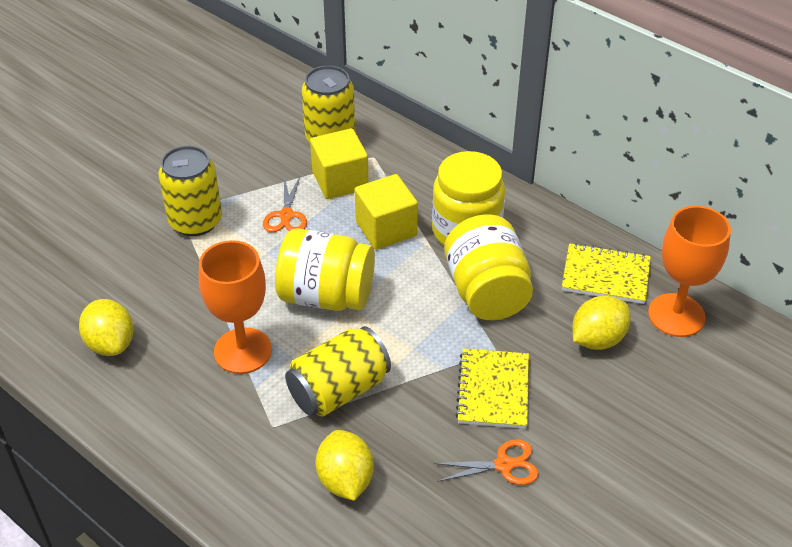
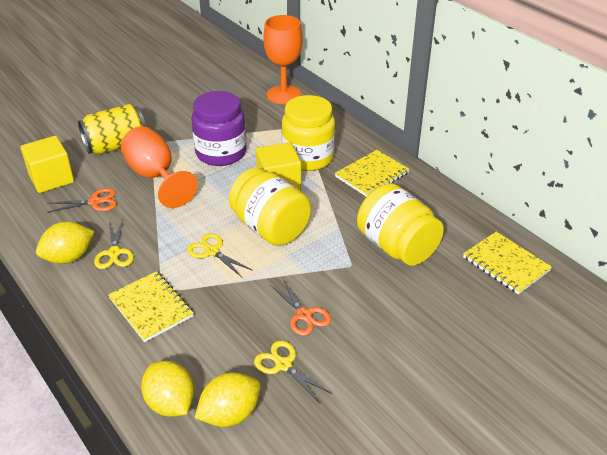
purple jar: 0 -> 1
yellow can: 3 -> 1
yellow notebook: 2 -> 3
yellow scissors: 0 -> 3

